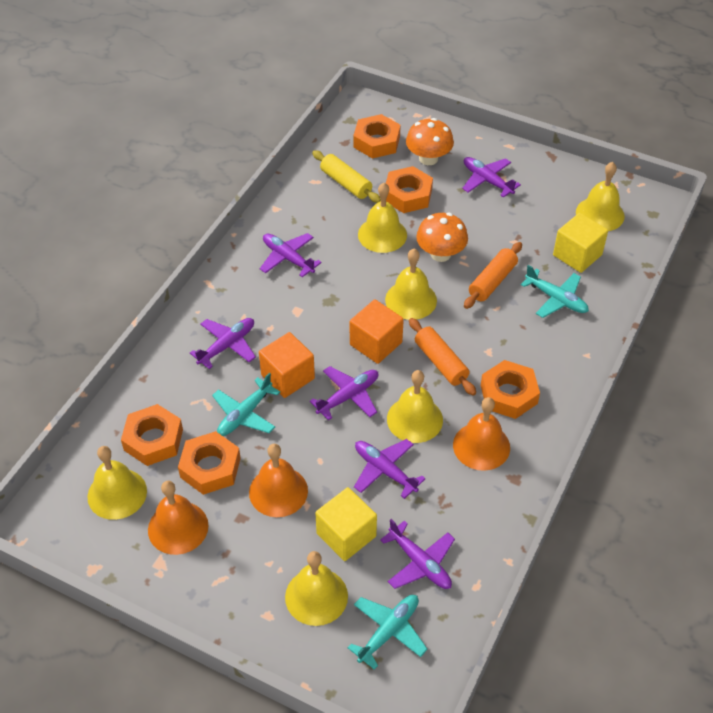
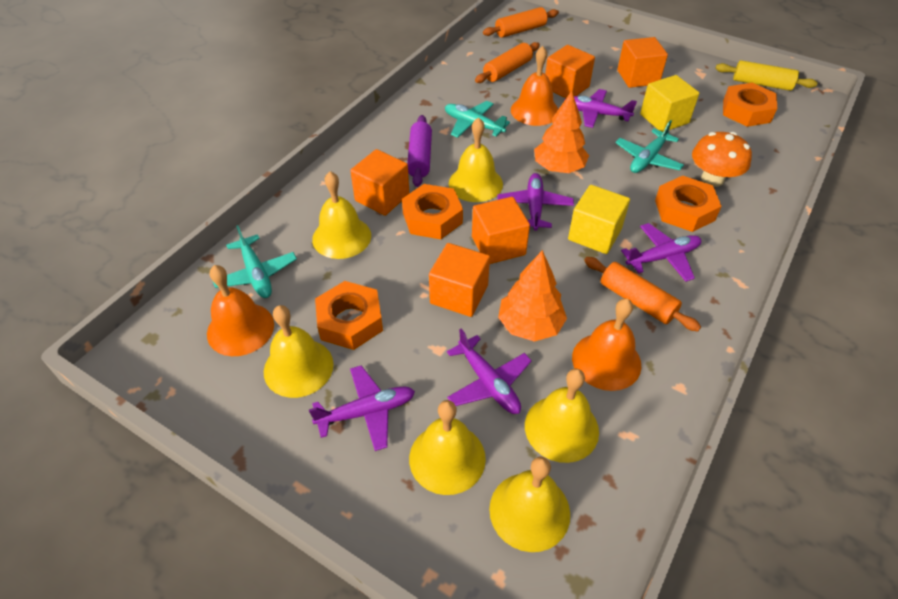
orange cube: 2 -> 5
orange mushroom: 2 -> 1
orange nut: 5 -> 4
orange rolling pin: 2 -> 3
orange tree: 0 -> 2
purple plane: 6 -> 5
purple rolling pin: 0 -> 1

